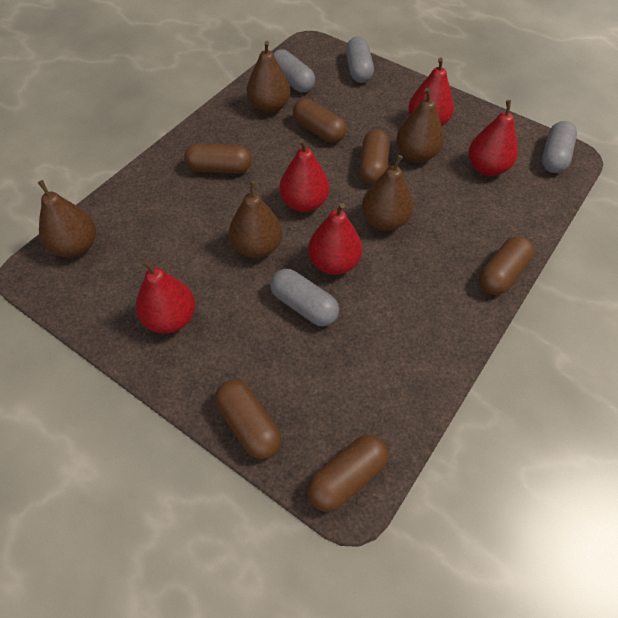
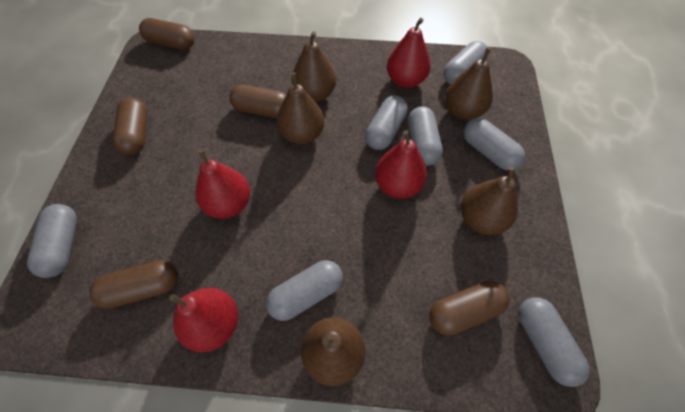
brown capsule: 6 -> 5
grey capsule: 4 -> 7
red pear: 5 -> 4

